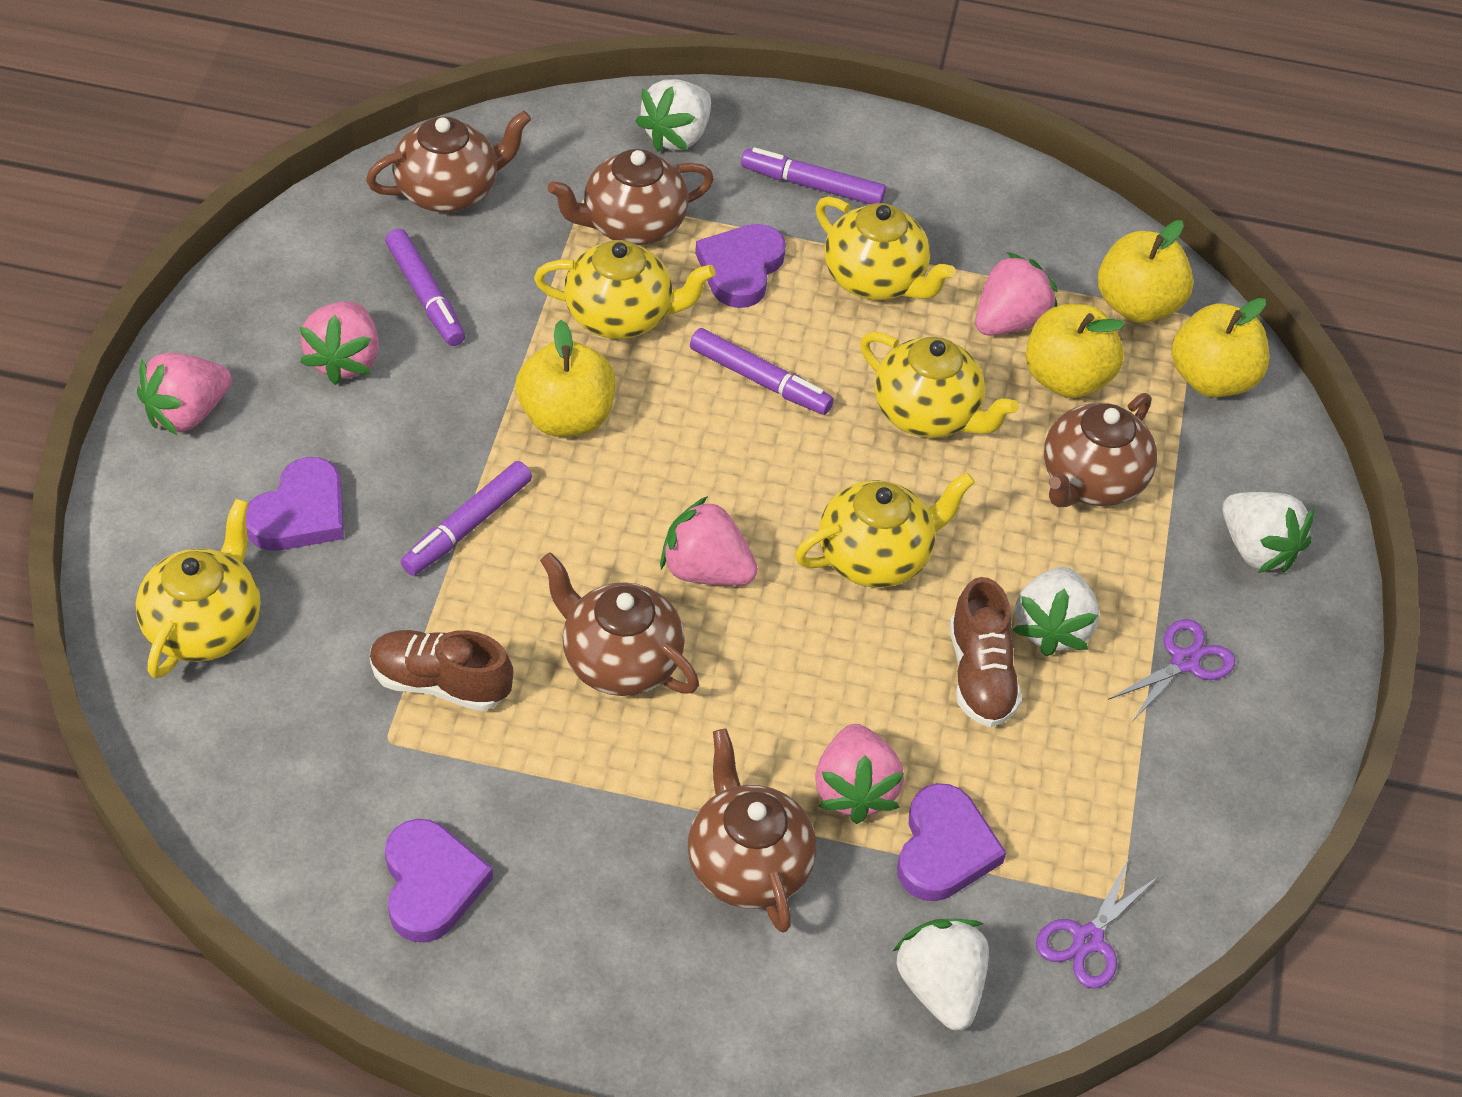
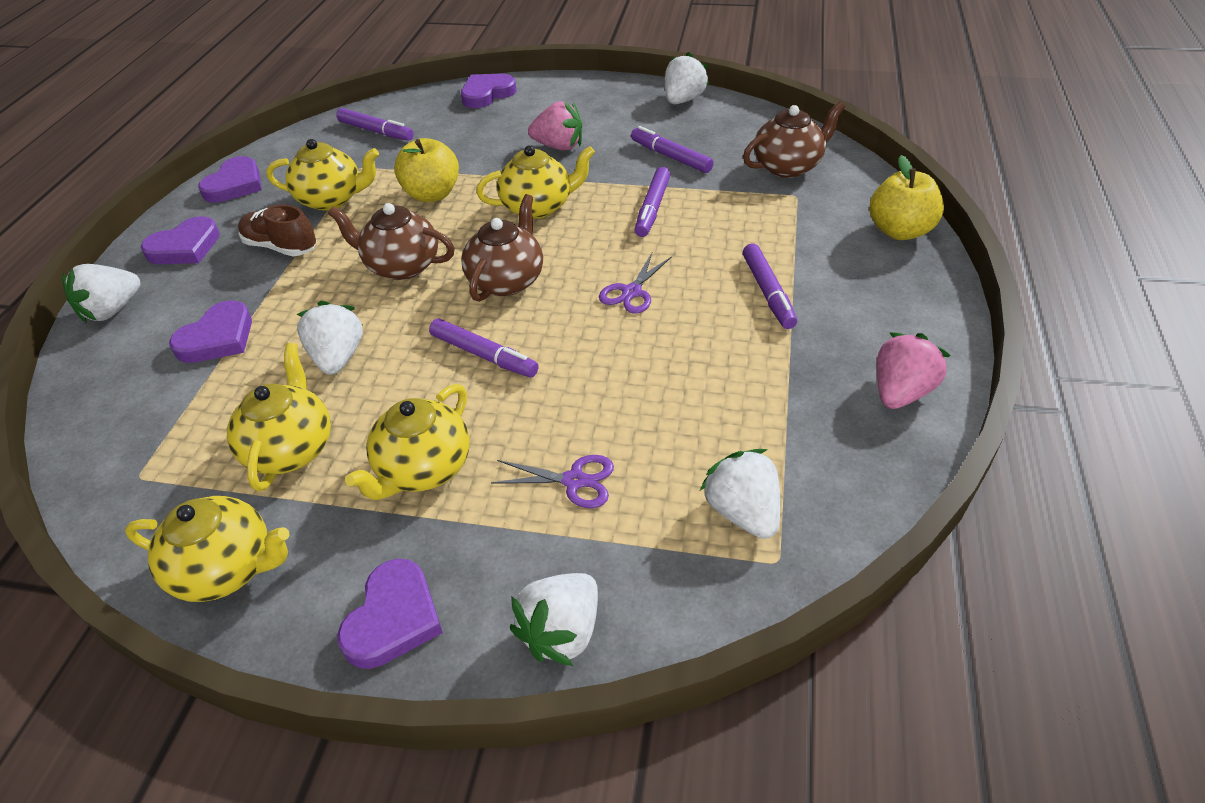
brown shoe: 2 -> 1
brown teapot: 5 -> 3
pink strawberry: 5 -> 2
purple heart: 4 -> 5
purple marker: 4 -> 5
white strawberry: 4 -> 5
yellow apple: 4 -> 2

